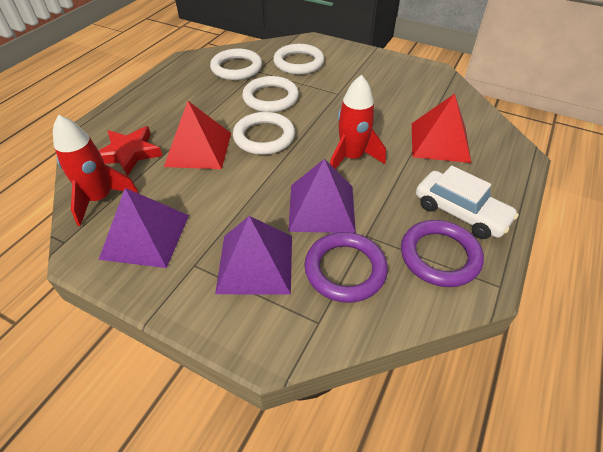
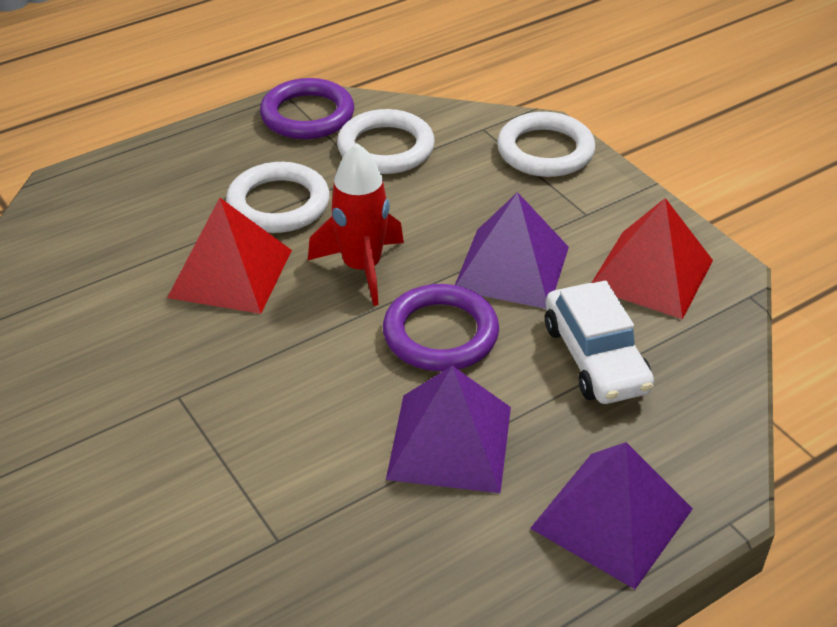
red rocket: 2 -> 1
red star: 1 -> 0
white ring: 4 -> 3

